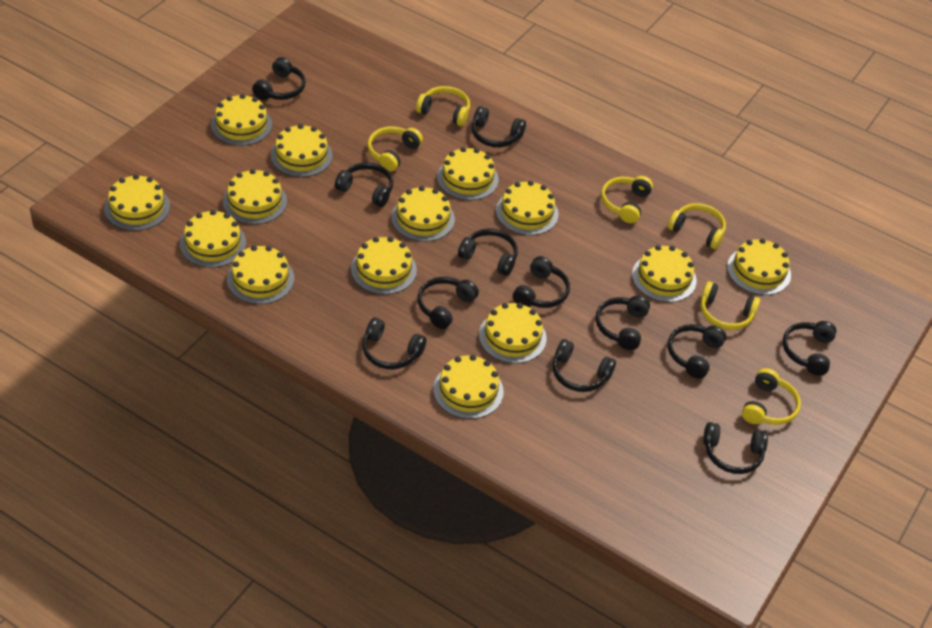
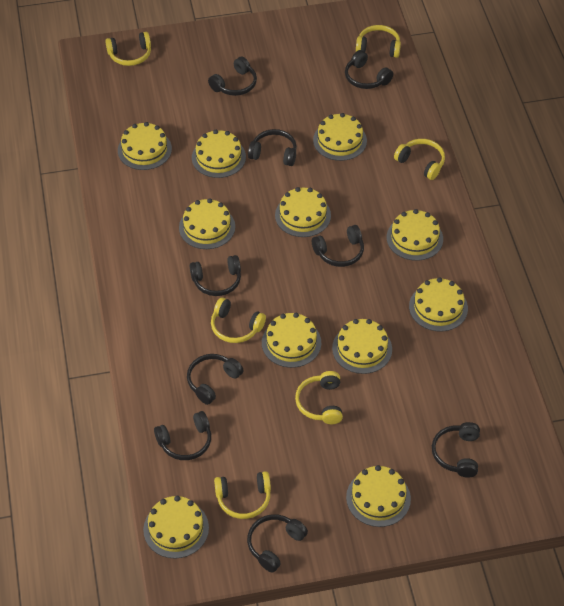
black headphones: 12 -> 9
yellow cake: 14 -> 11

